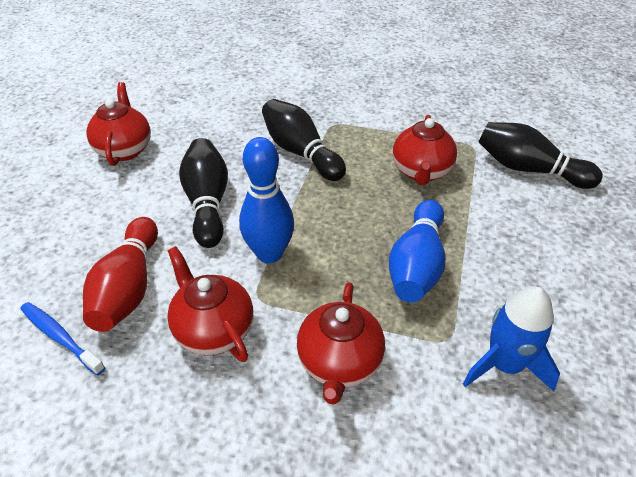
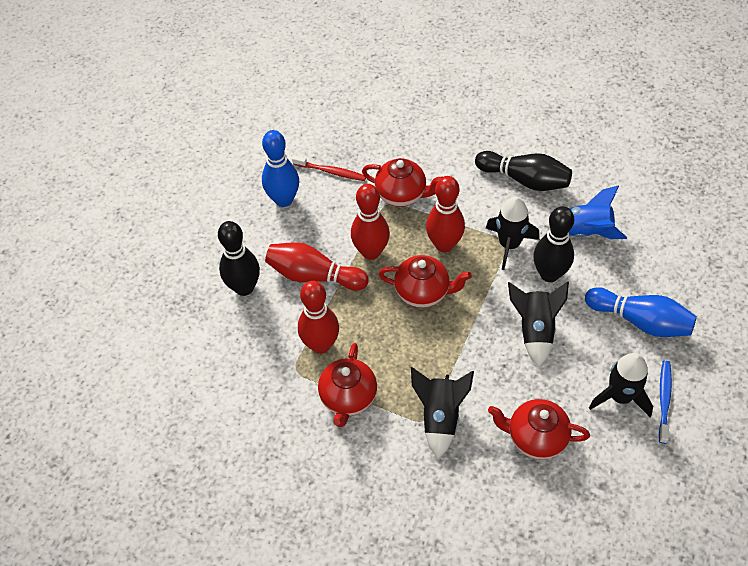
black rocket: 0 -> 4
red bowling pin: 1 -> 4
red toothbrush: 0 -> 1

